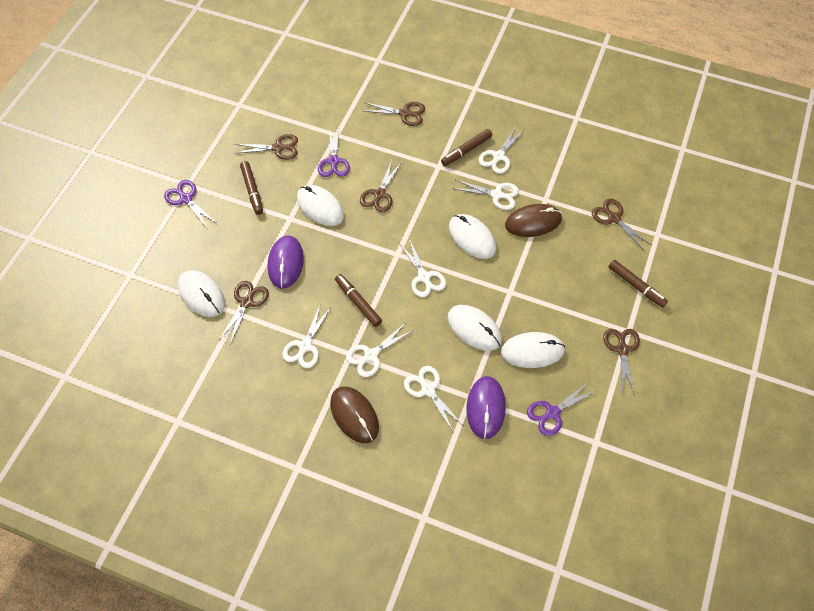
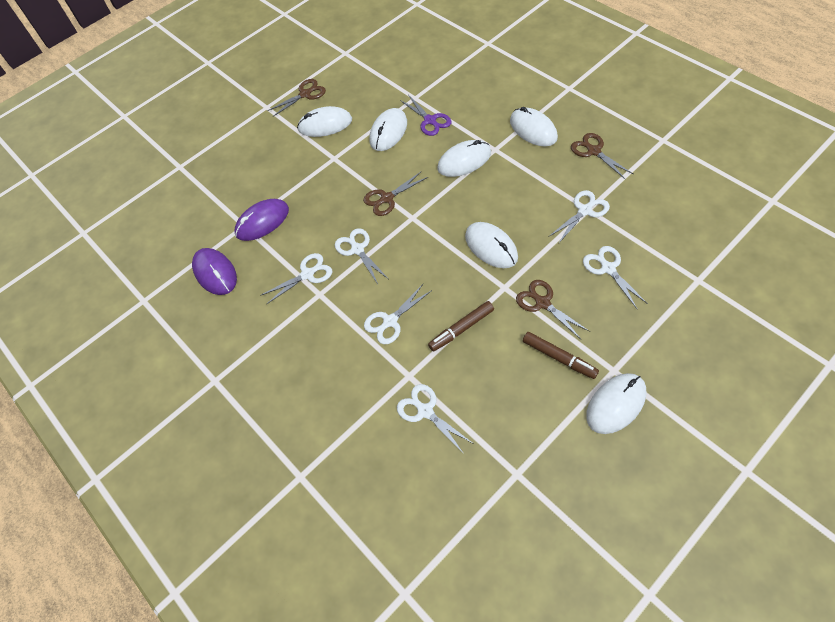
brown marker: 4 -> 2
brown mouse: 2 -> 0
brown scissors: 6 -> 4
purple scissors: 3 -> 1
white mouse: 5 -> 6

